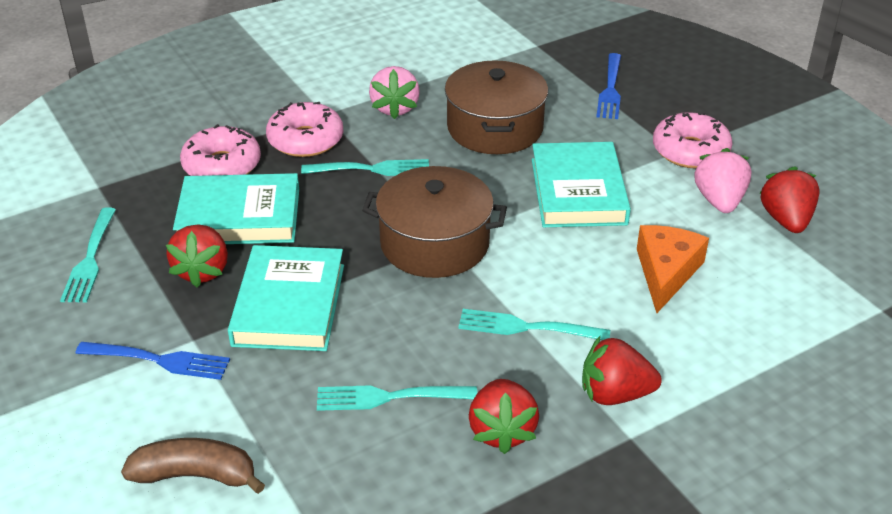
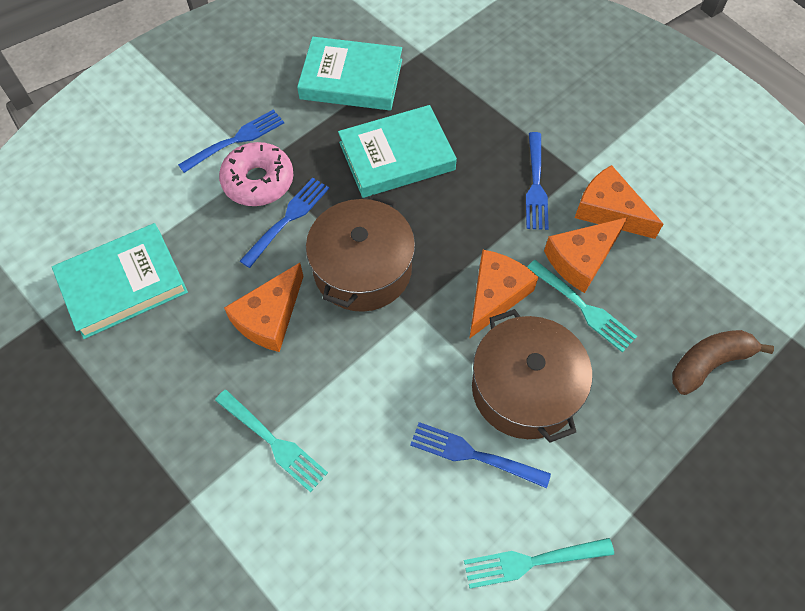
blue fork: 2 -> 4
orange cheese: 1 -> 4
pink donut: 3 -> 1
pink strawberry: 2 -> 0
red strawberry: 4 -> 0
turquoise fork: 4 -> 3

